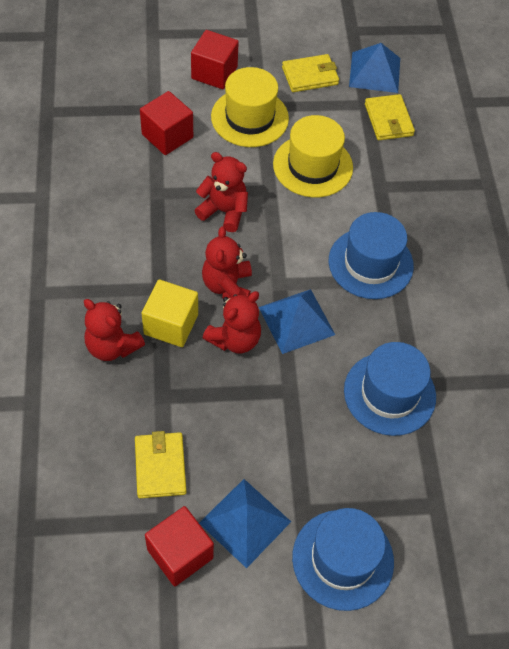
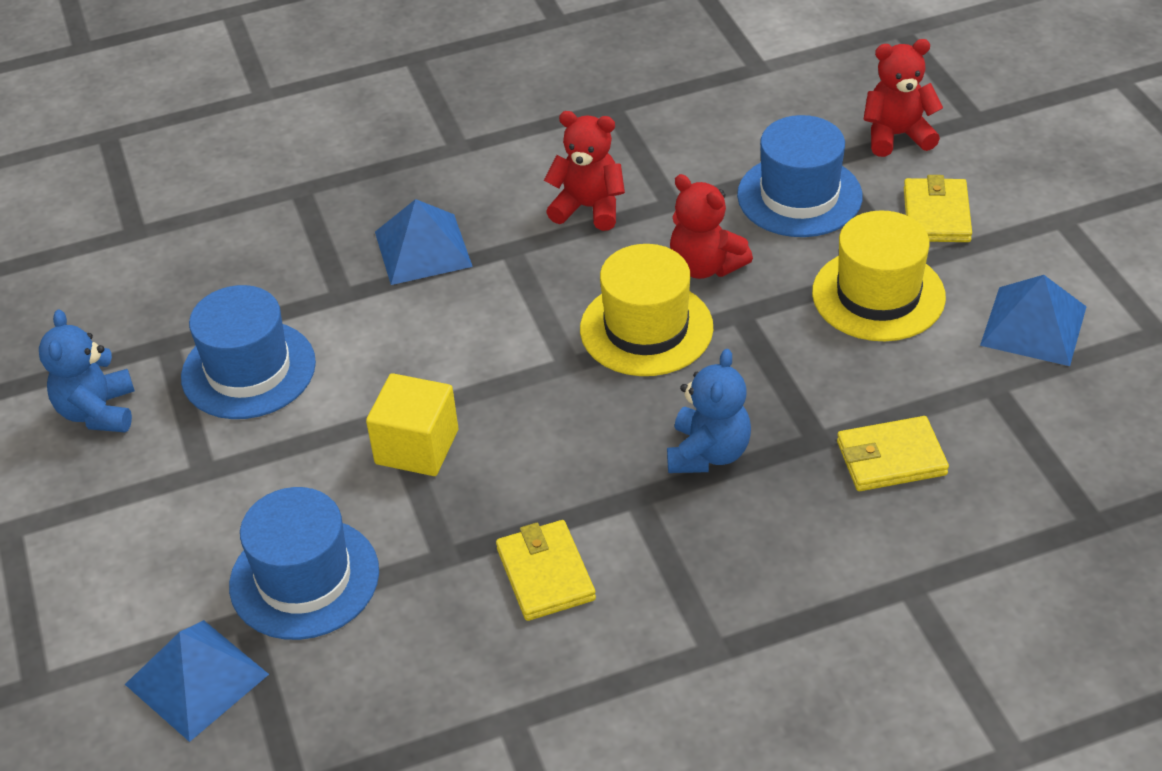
blue teddy bear: 0 -> 2
red cube: 3 -> 0
red teddy bear: 4 -> 3

